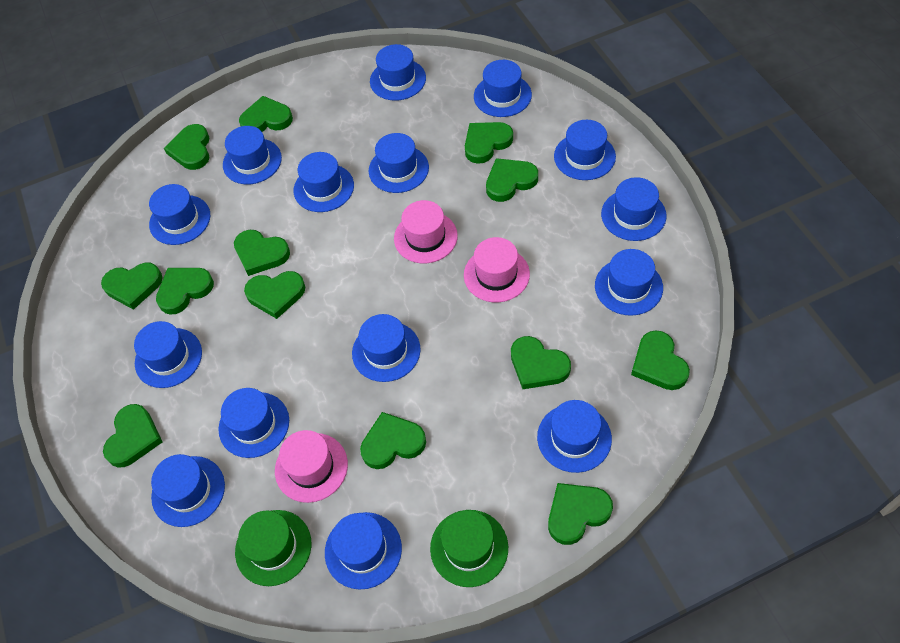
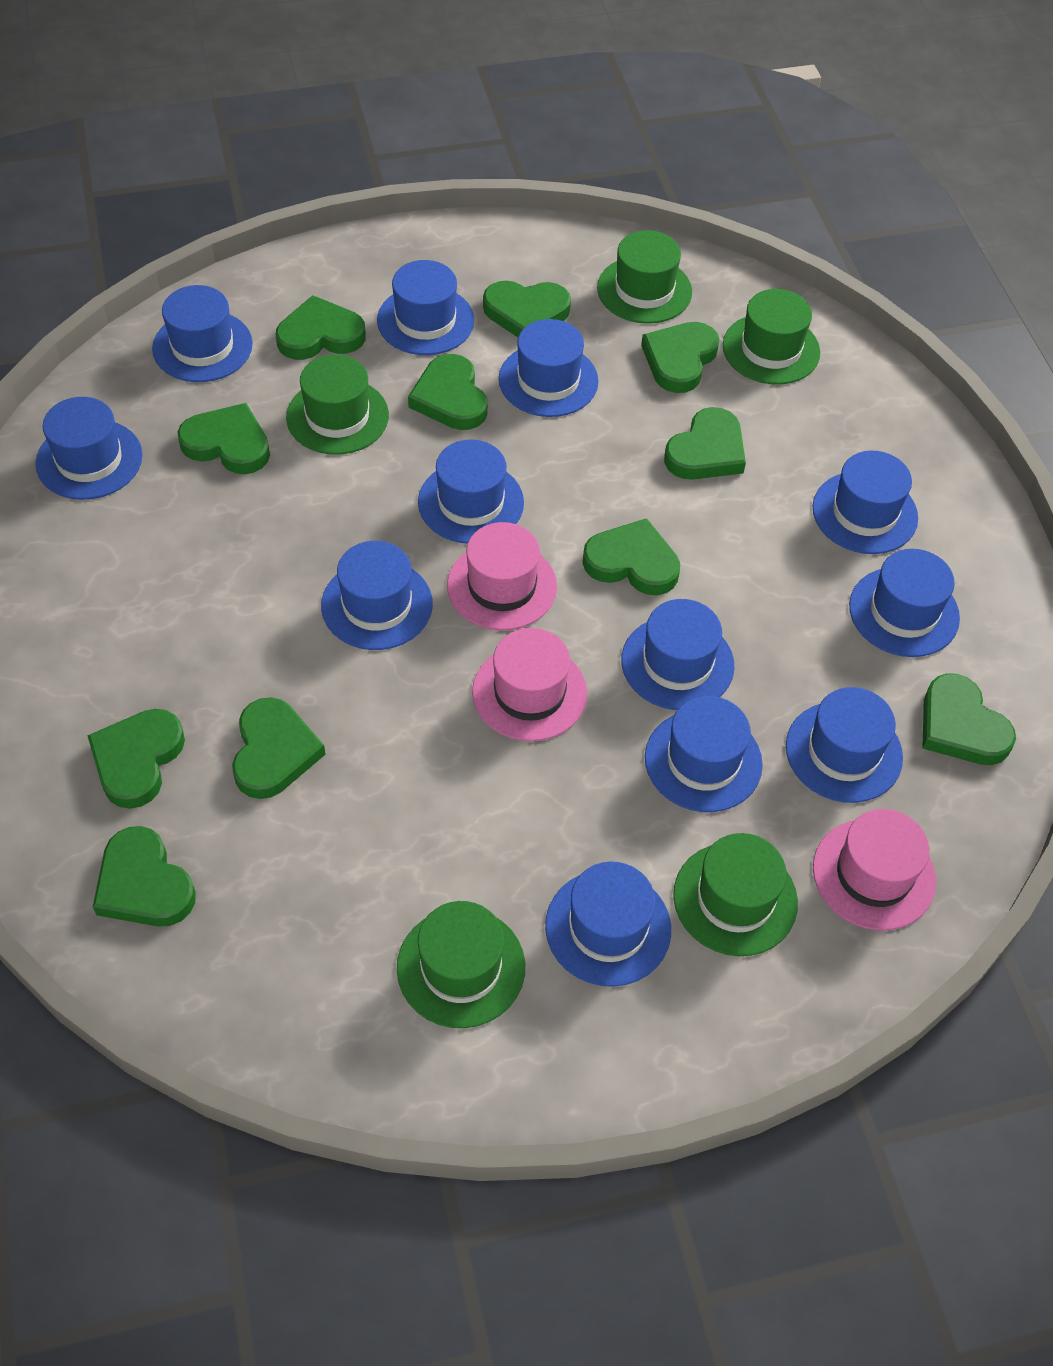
blue hat: 15 -> 12
green hat: 2 -> 5
green heart: 13 -> 11

